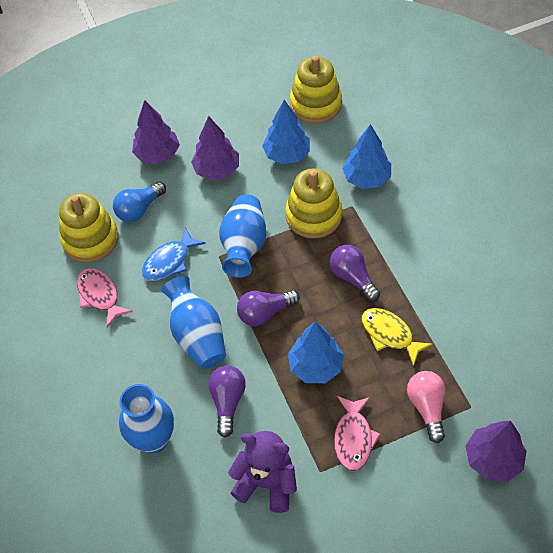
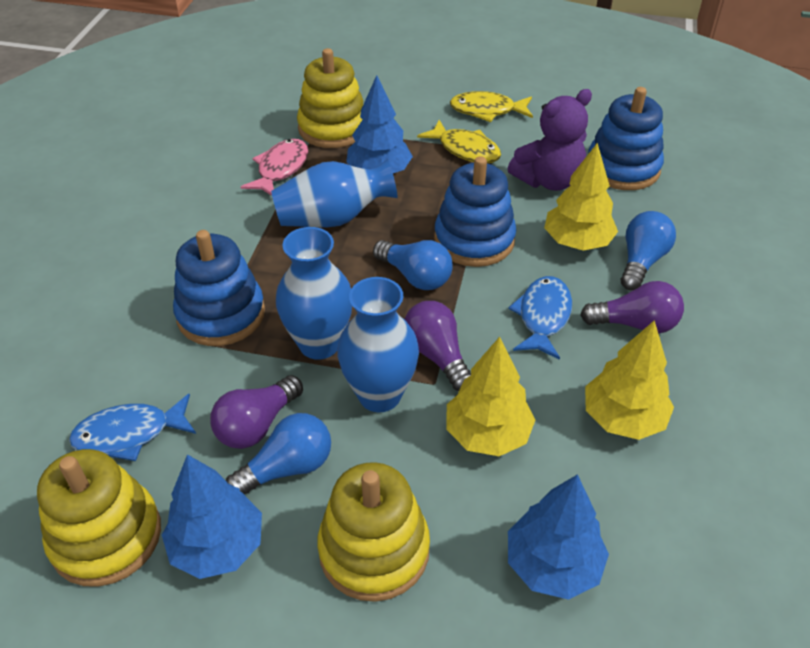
blue fish: 1 -> 2
blue light bulb: 1 -> 3
blue stacking toy: 0 -> 3
pink fish: 2 -> 1
pink light bulb: 1 -> 0
purple tree: 3 -> 0
yellow fish: 1 -> 2
yellow tree: 0 -> 3

